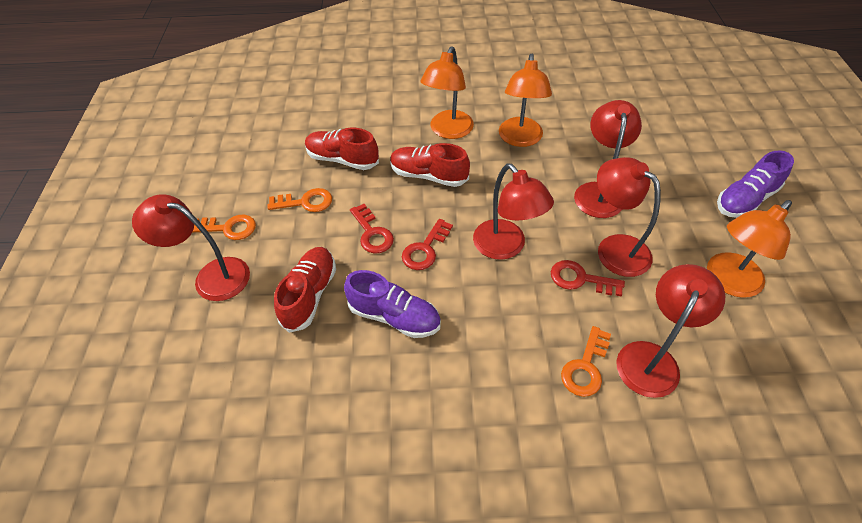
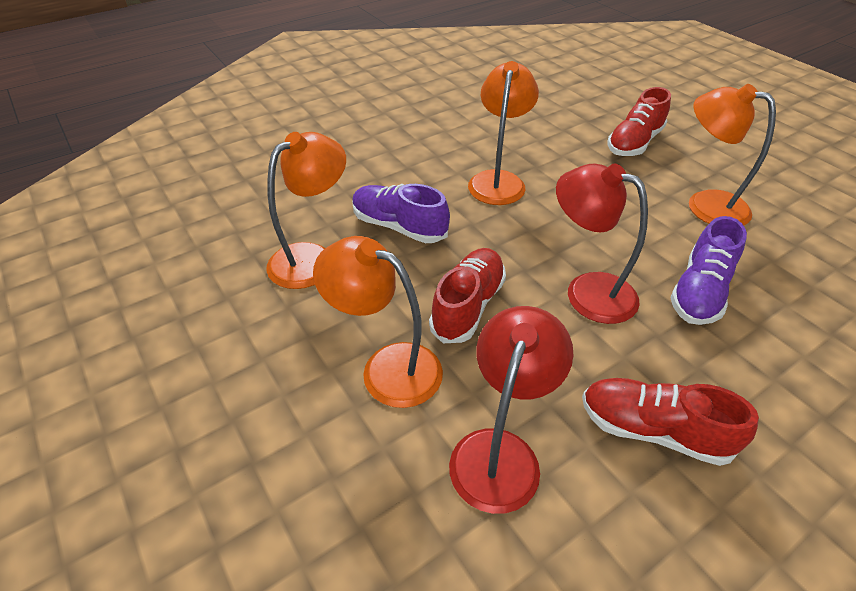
orange key: 3 -> 0
orange lamp: 3 -> 4
red key: 3 -> 0
red lamp: 5 -> 2

